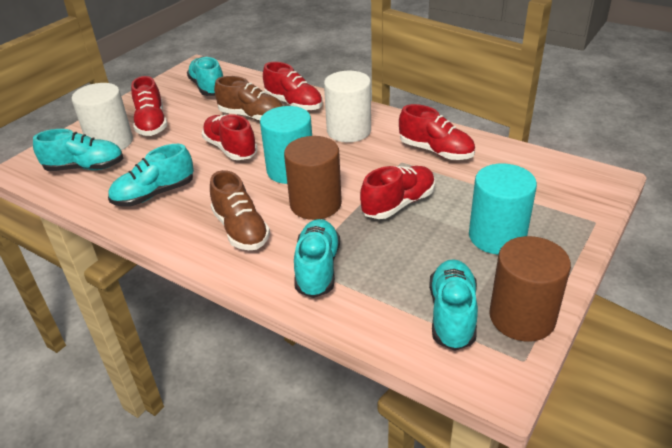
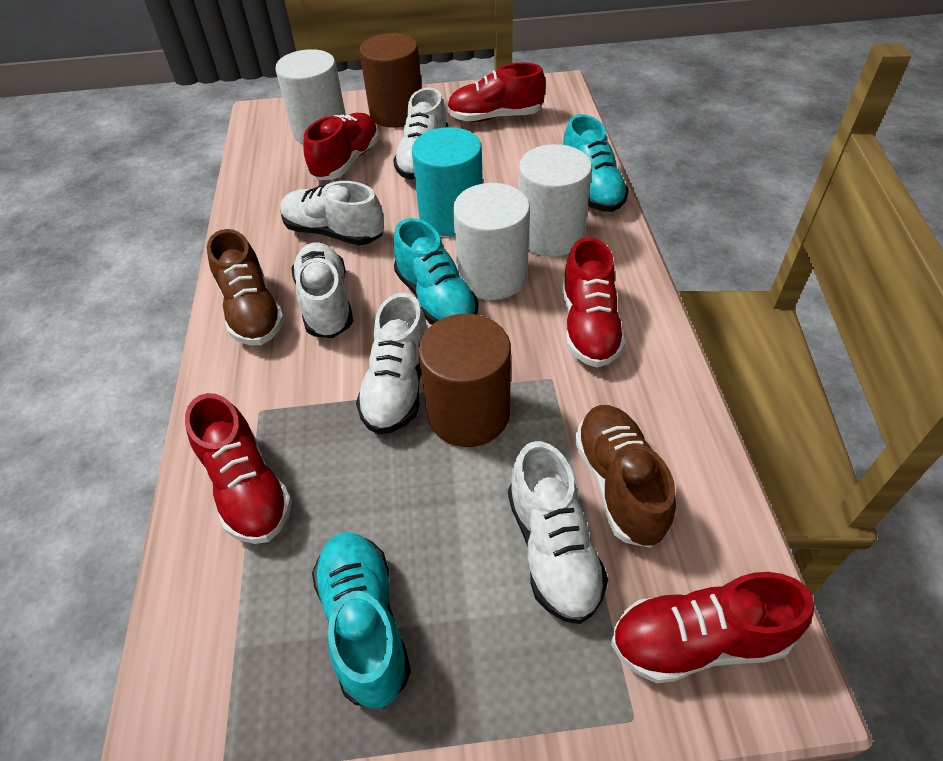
turquoise cylinder: 2 -> 1
turquoise shoe: 5 -> 3
white cylinder: 2 -> 3
white shoe: 0 -> 5

